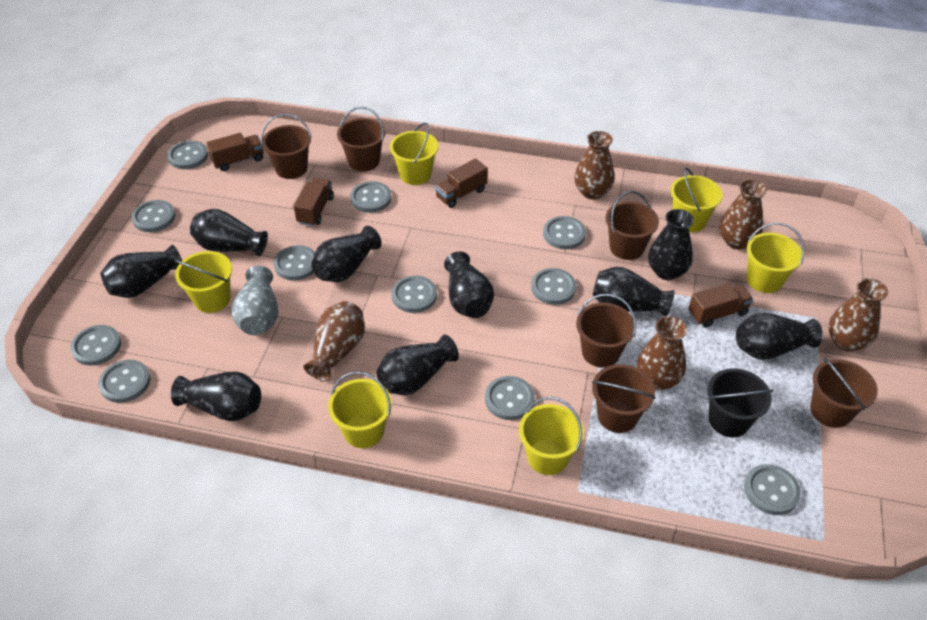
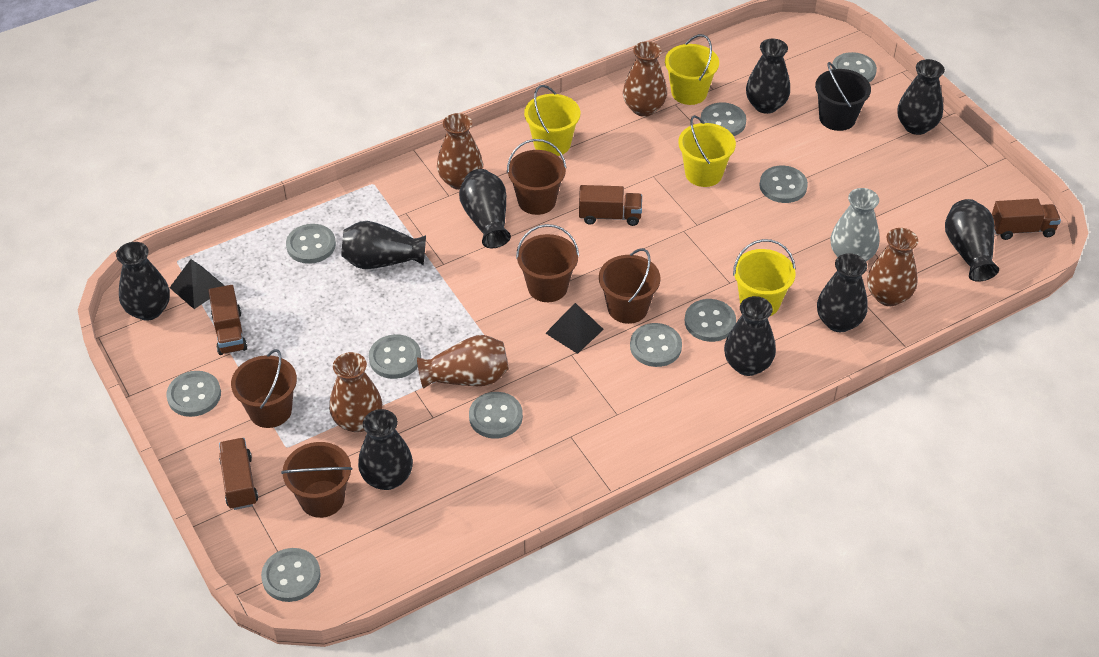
black pyramid: 0 -> 2
brown bucket: 6 -> 5
grey button: 11 -> 10
yellow bucket: 6 -> 4

